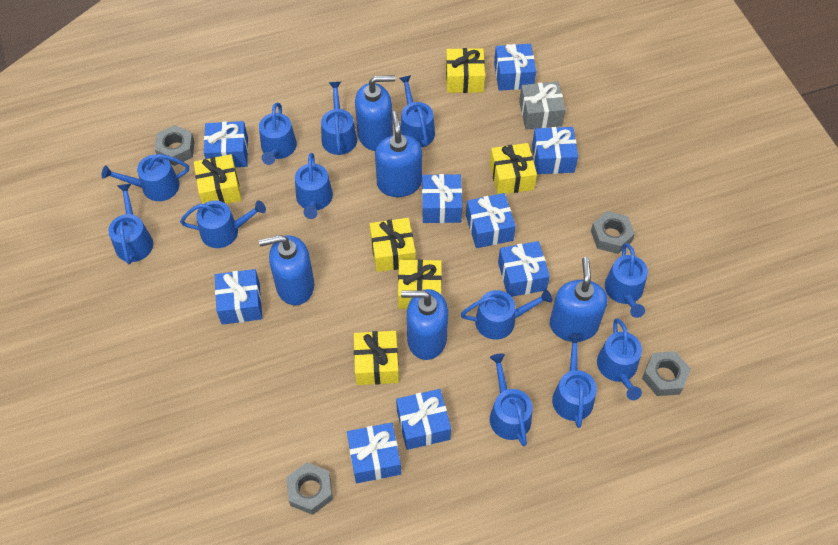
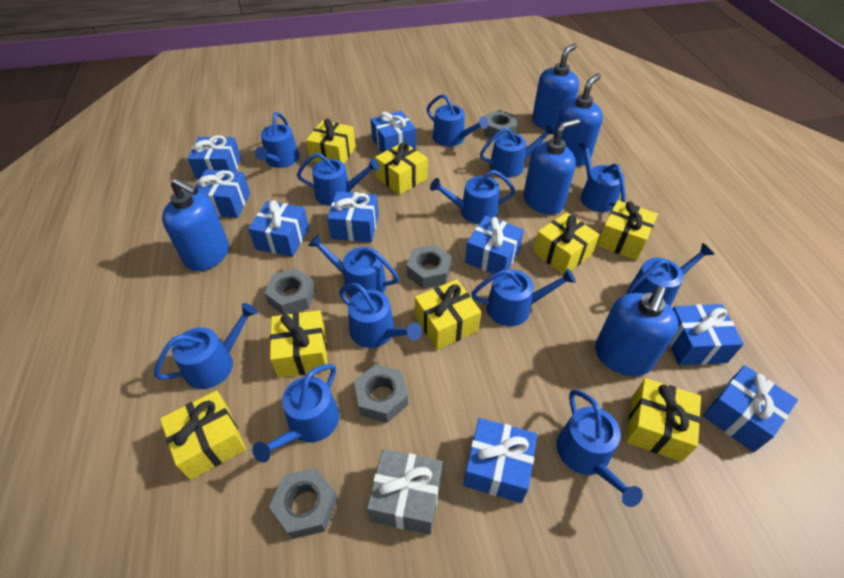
blue watering can: 12 -> 13
grey nut: 4 -> 5
yellow gift: 6 -> 8

